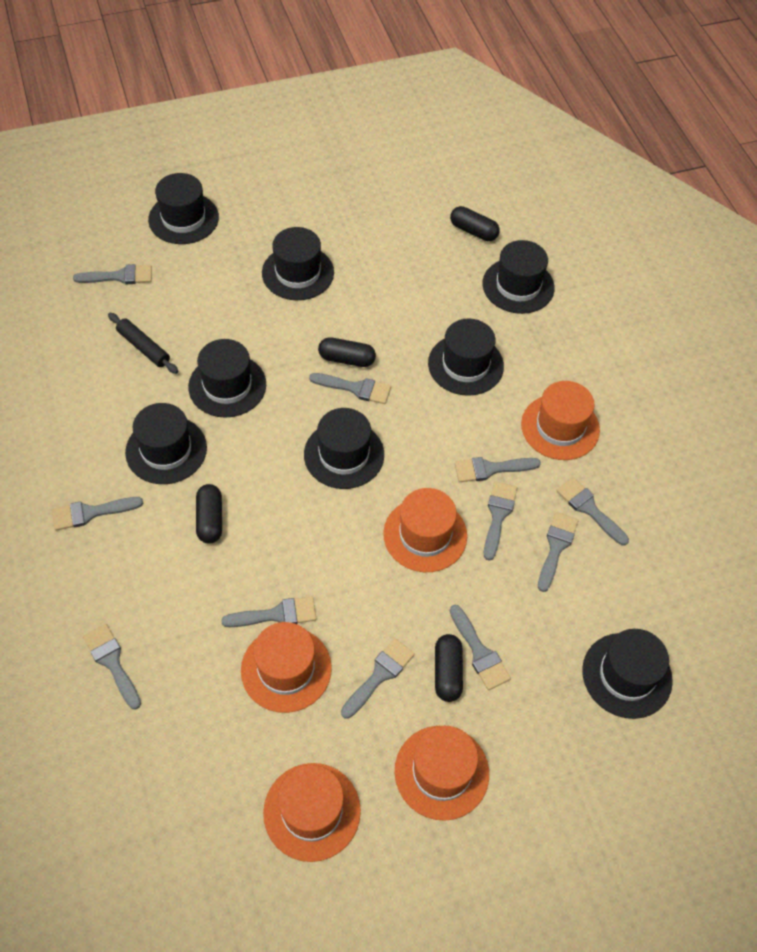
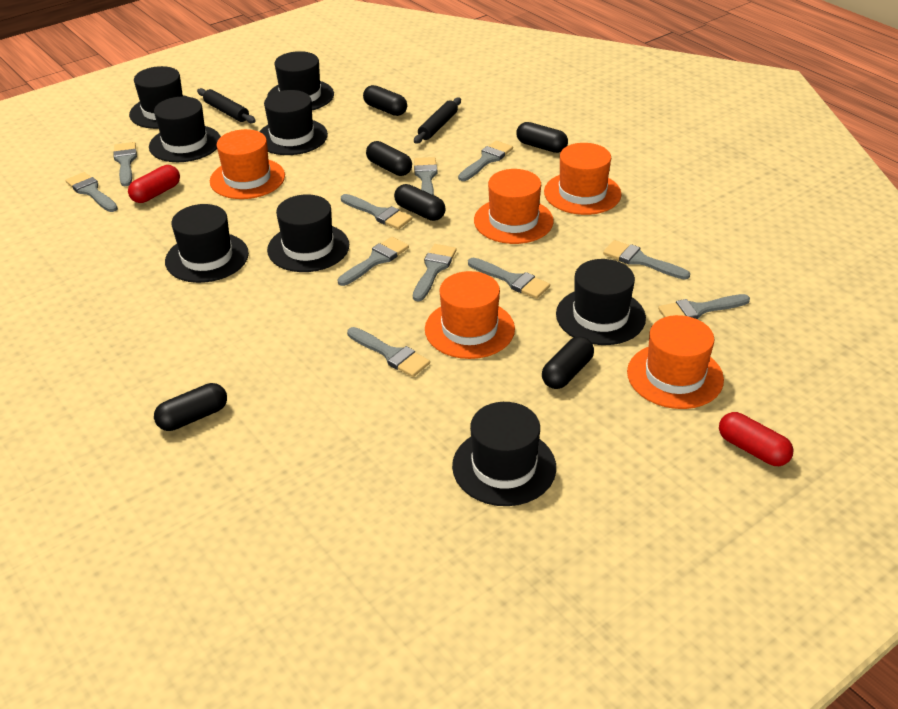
black capsule: 4 -> 6
black rolling pin: 1 -> 2
red capsule: 0 -> 2

